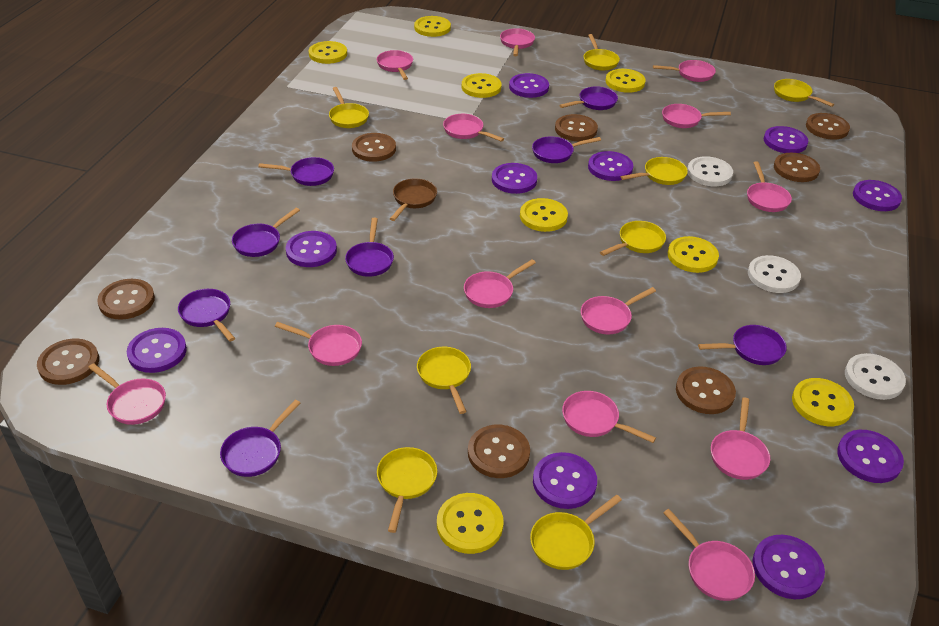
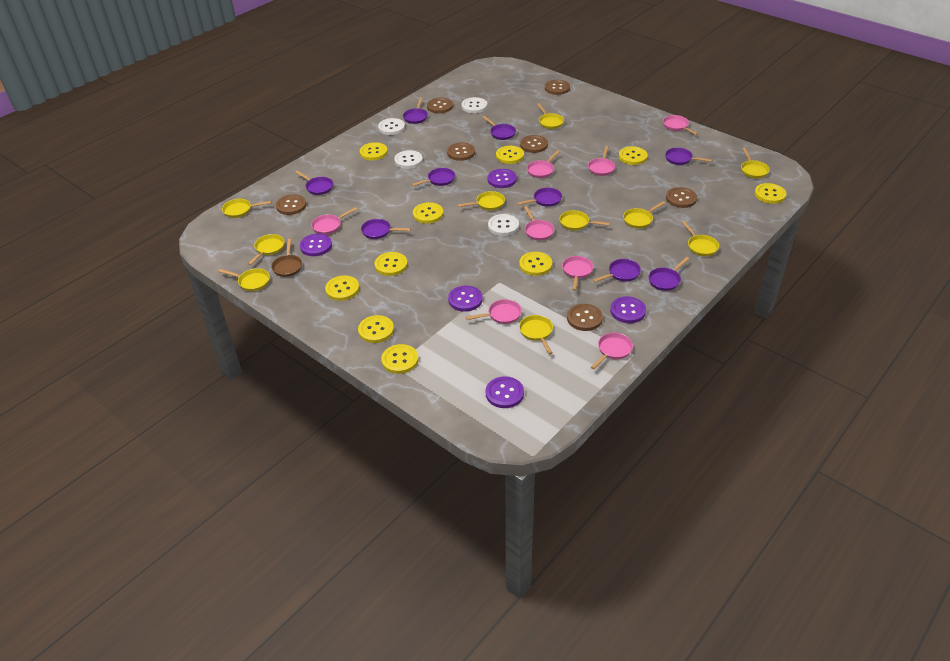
brown button: 8 -> 7
pink pan: 13 -> 8
purple button: 10 -> 5
purple pan: 8 -> 9
white button: 3 -> 4
yellow button: 8 -> 10
yellow pan: 8 -> 10

